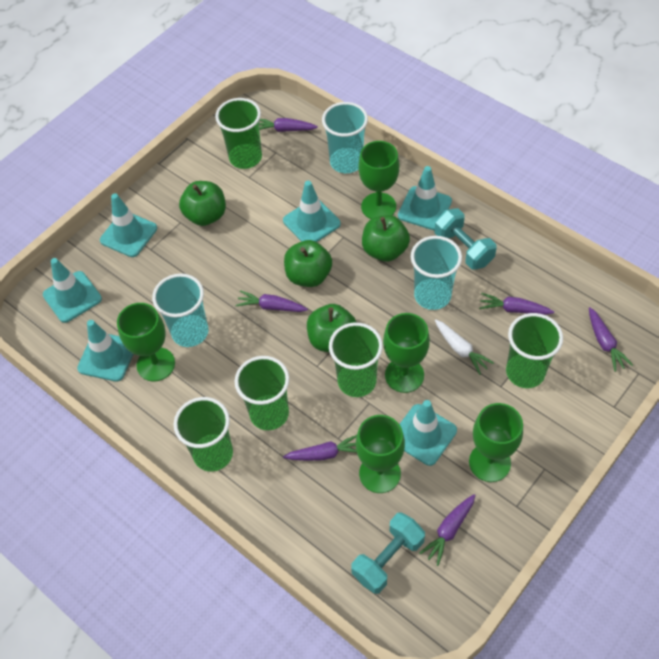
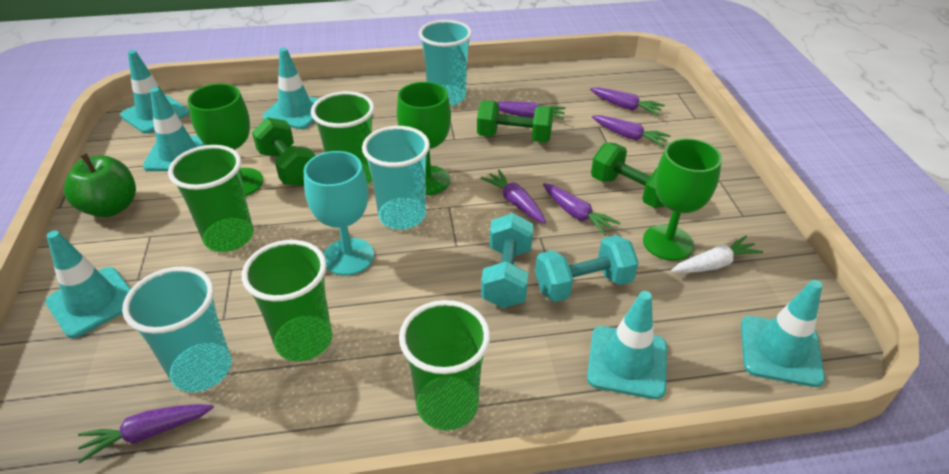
green apple: 4 -> 1
green cup: 5 -> 4
green dumbbell: 0 -> 3
green goblet: 5 -> 3
turquoise goblet: 0 -> 1

